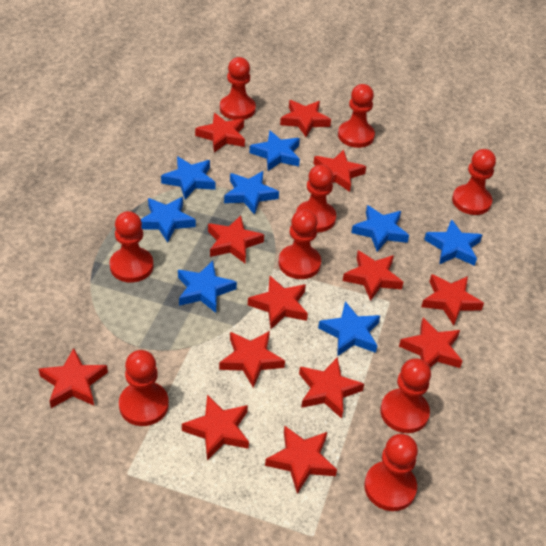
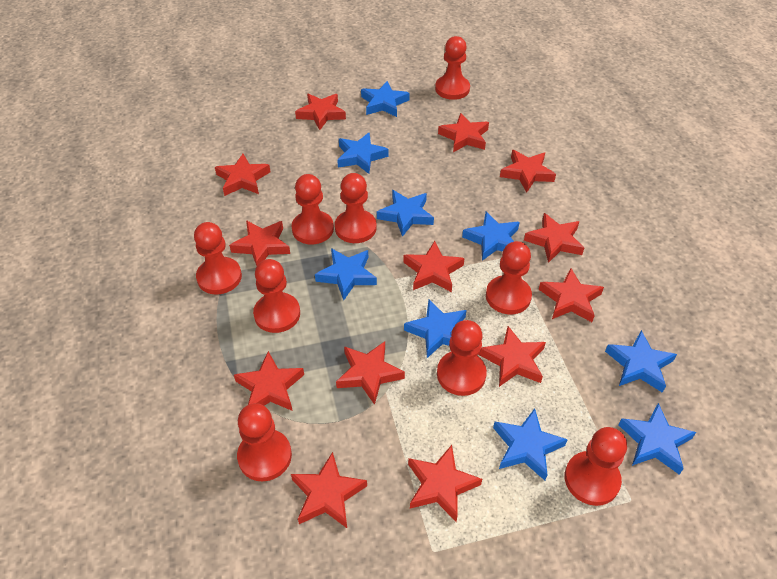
blue star: 8 -> 9

